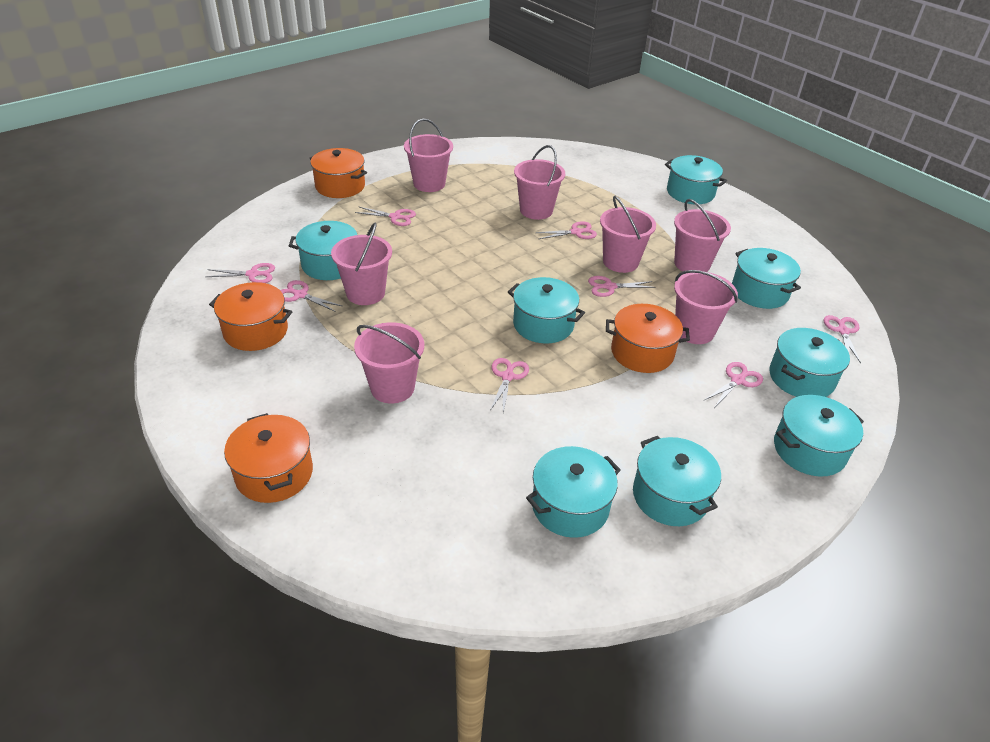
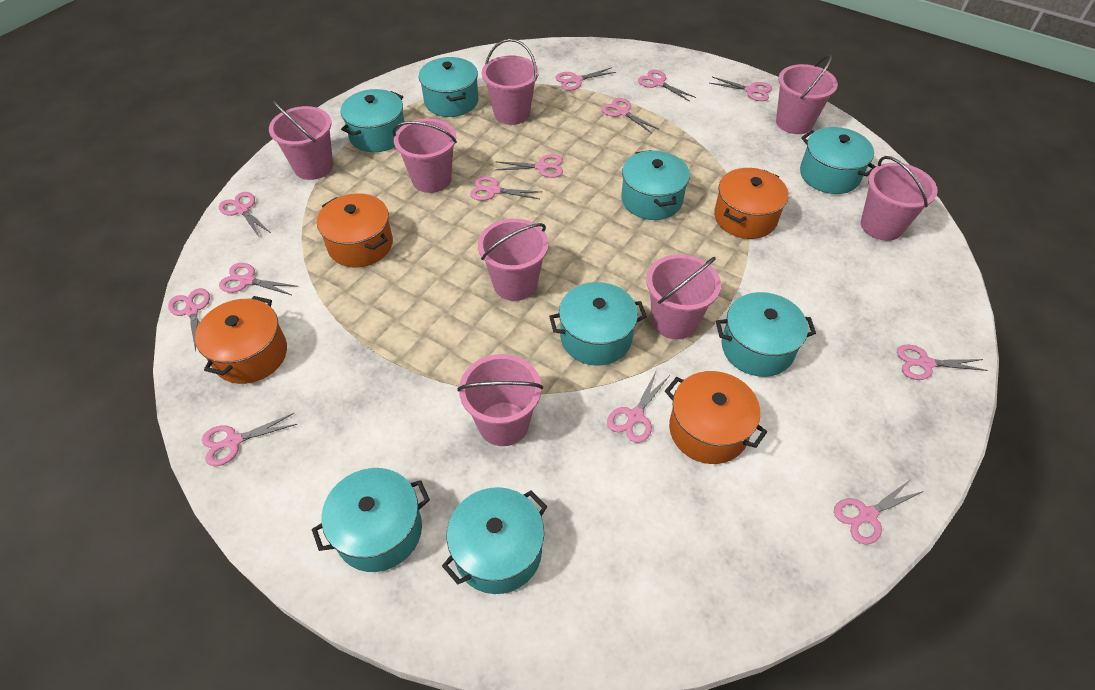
pink bucket: 7 -> 8
pink scissors: 8 -> 13

